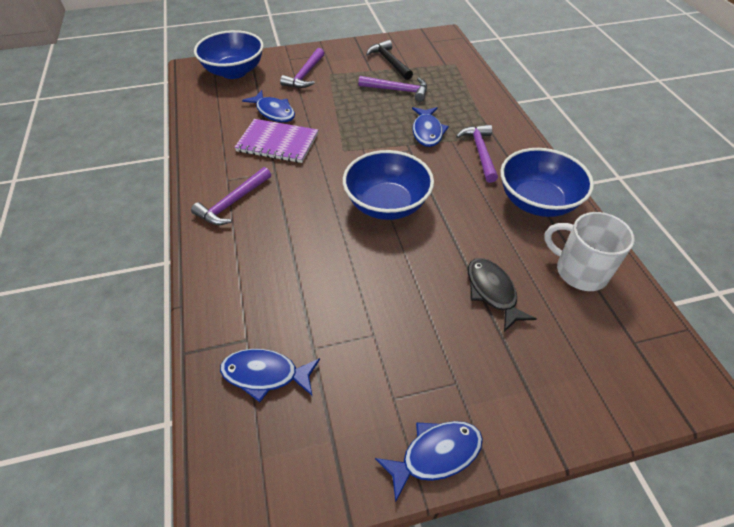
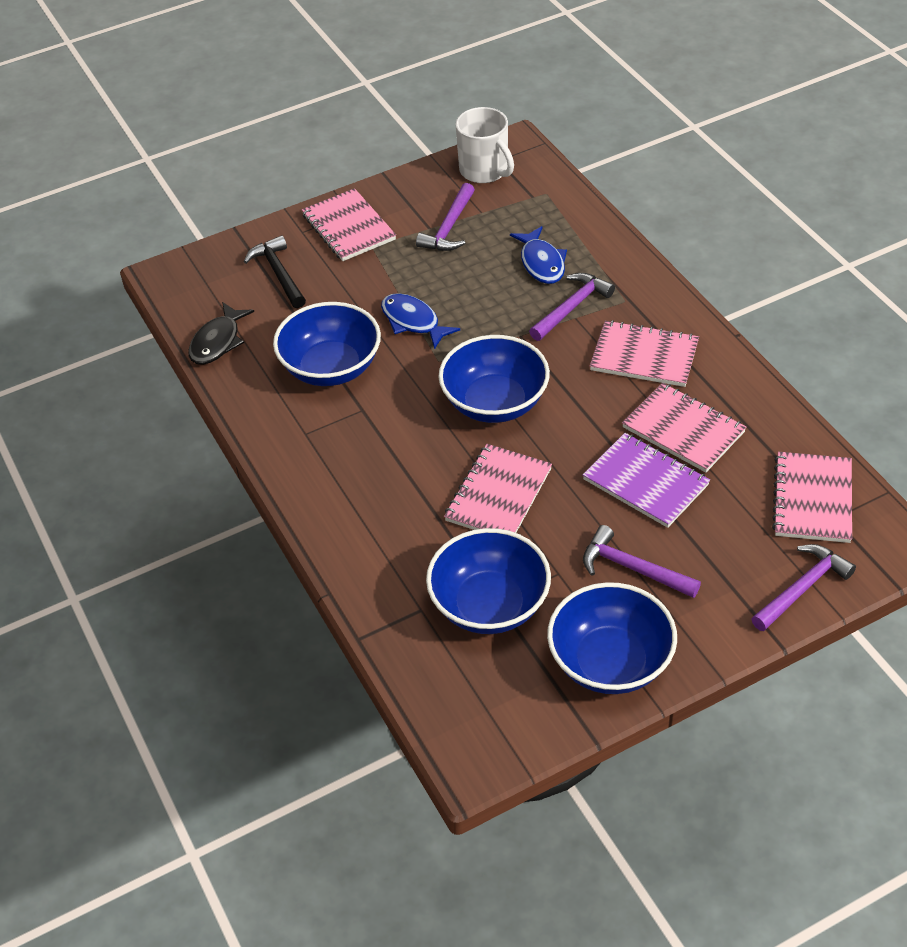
blue bowl: 3 -> 4
blue fish: 4 -> 2
pink notebook: 0 -> 5

